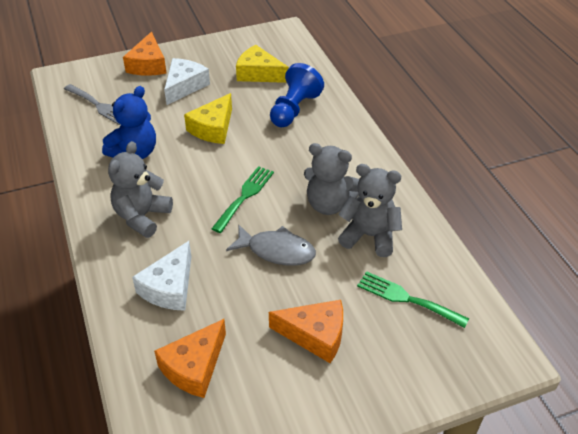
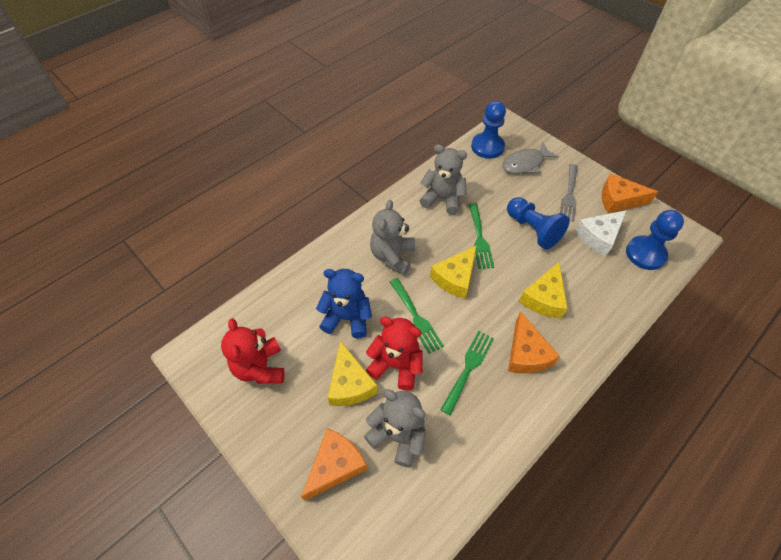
blue pawn: 1 -> 3
green fork: 2 -> 3
red teddy bear: 0 -> 2
white cheese: 2 -> 1
yellow cheese: 2 -> 3

